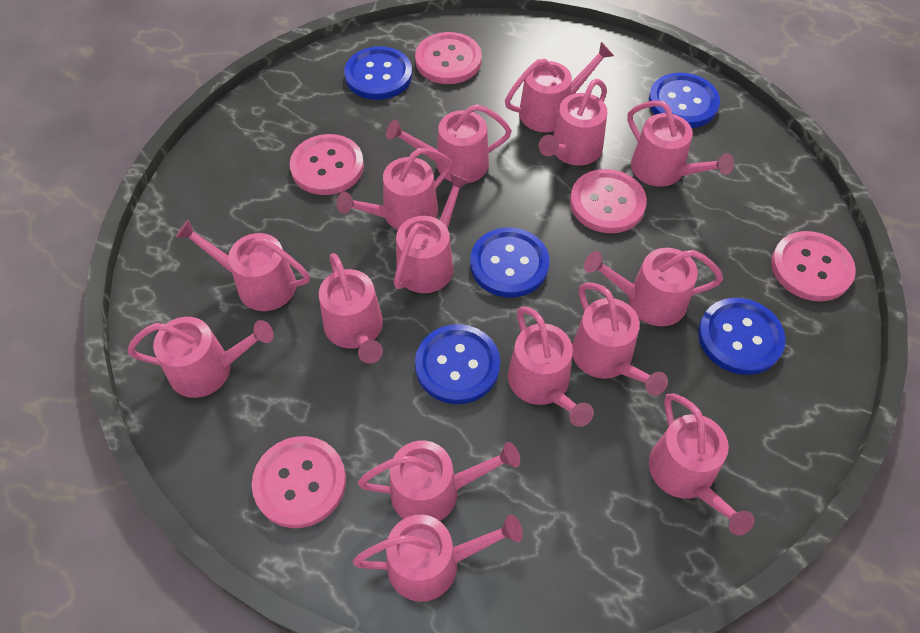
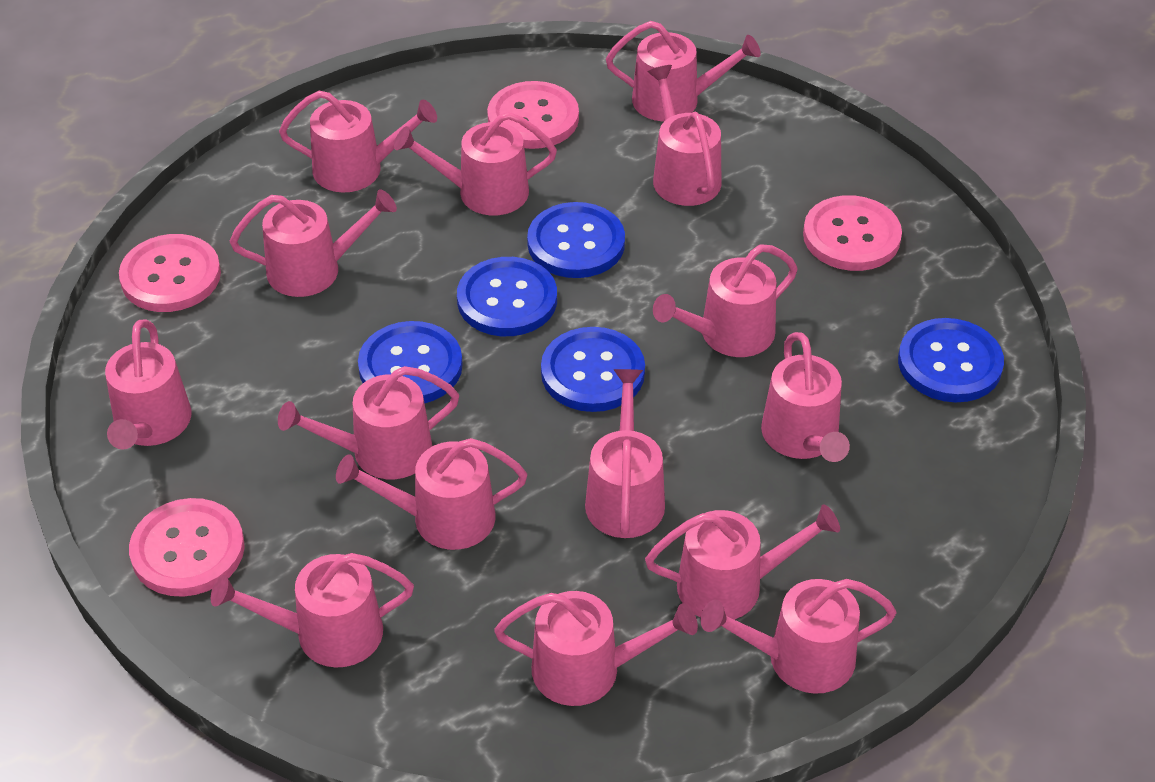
pink button: 5 -> 4

